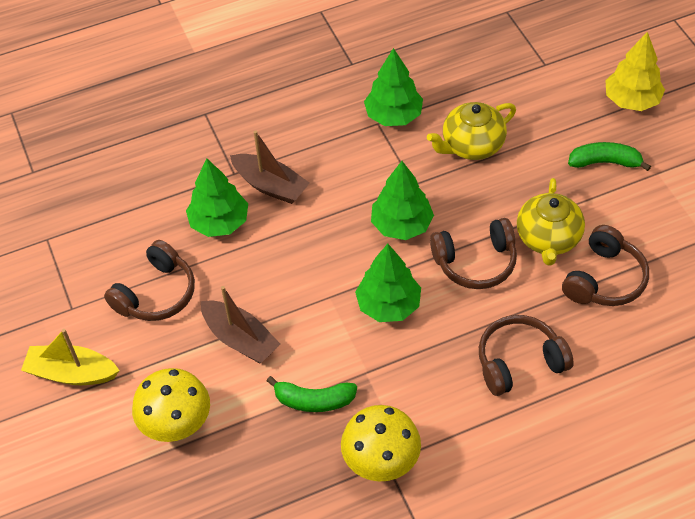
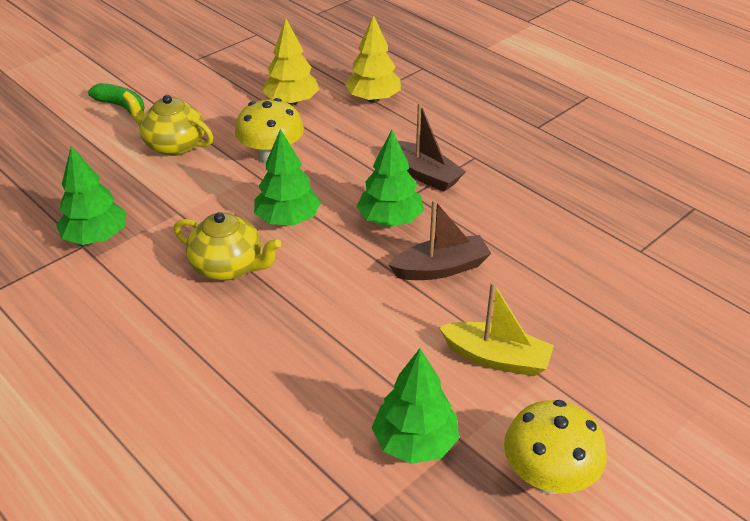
brown headphones: 4 -> 0
green banana: 2 -> 1
yellow tree: 1 -> 2

